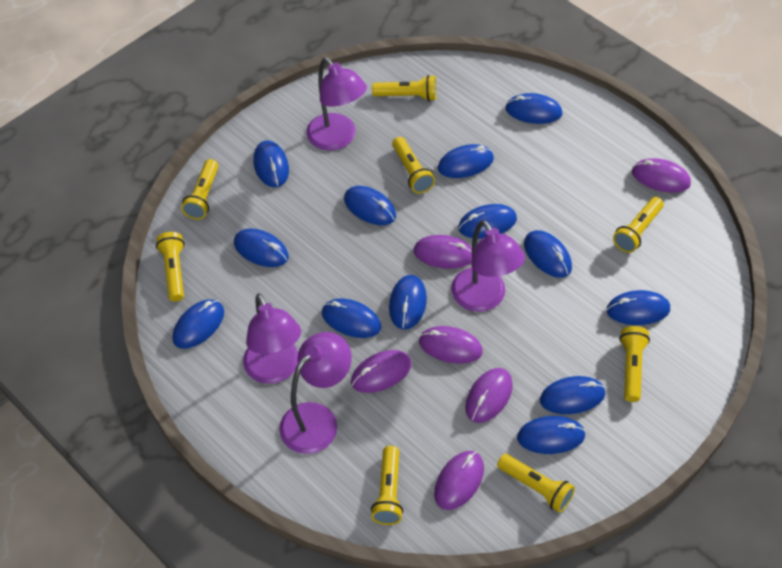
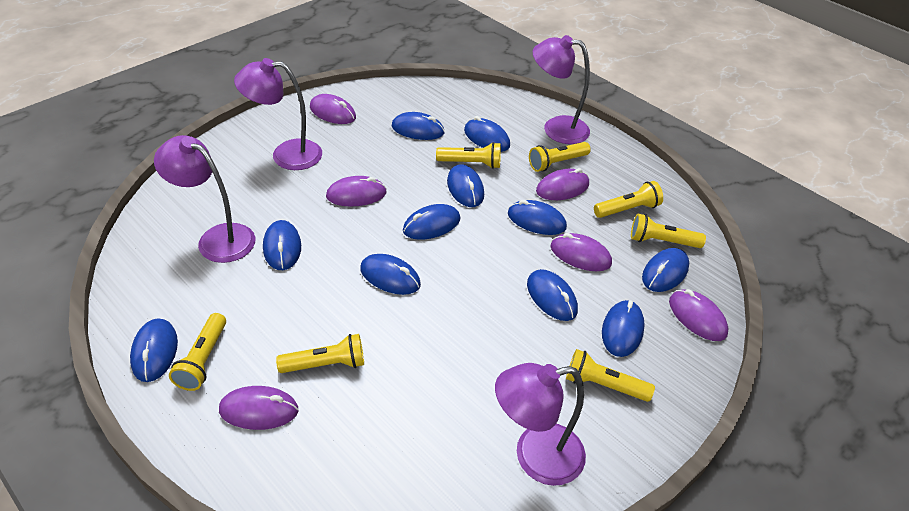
blue mouse: 13 -> 11
yellow flashlight: 8 -> 7

